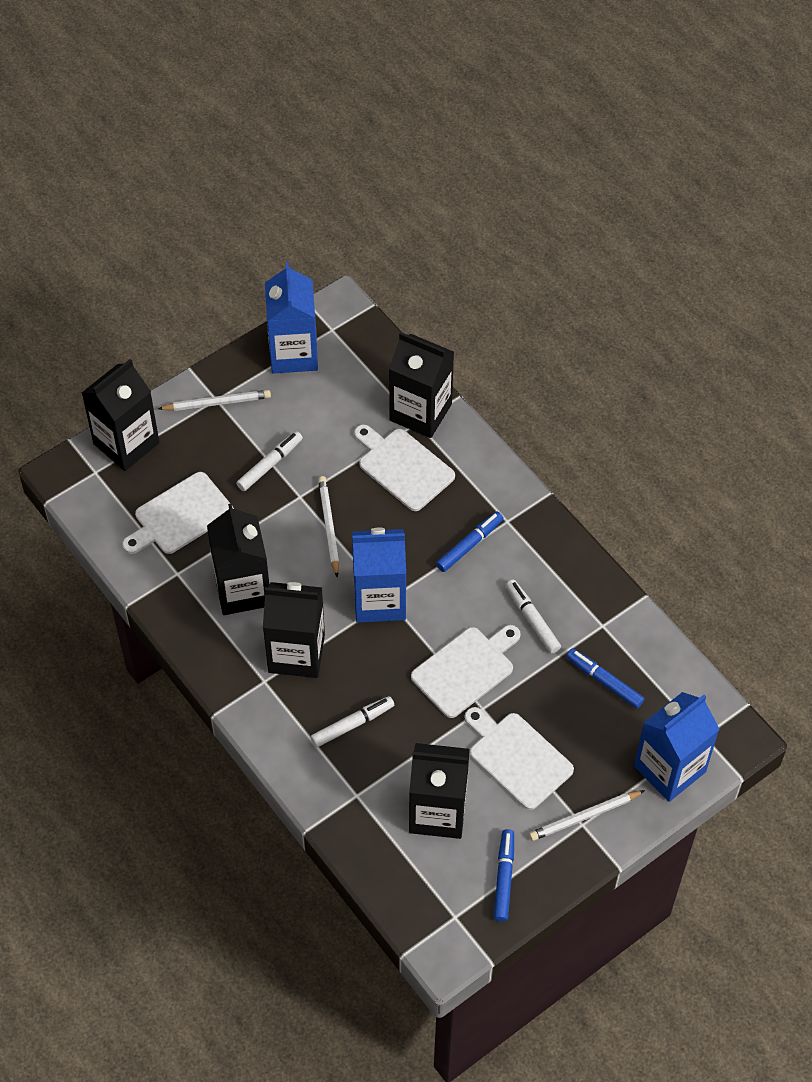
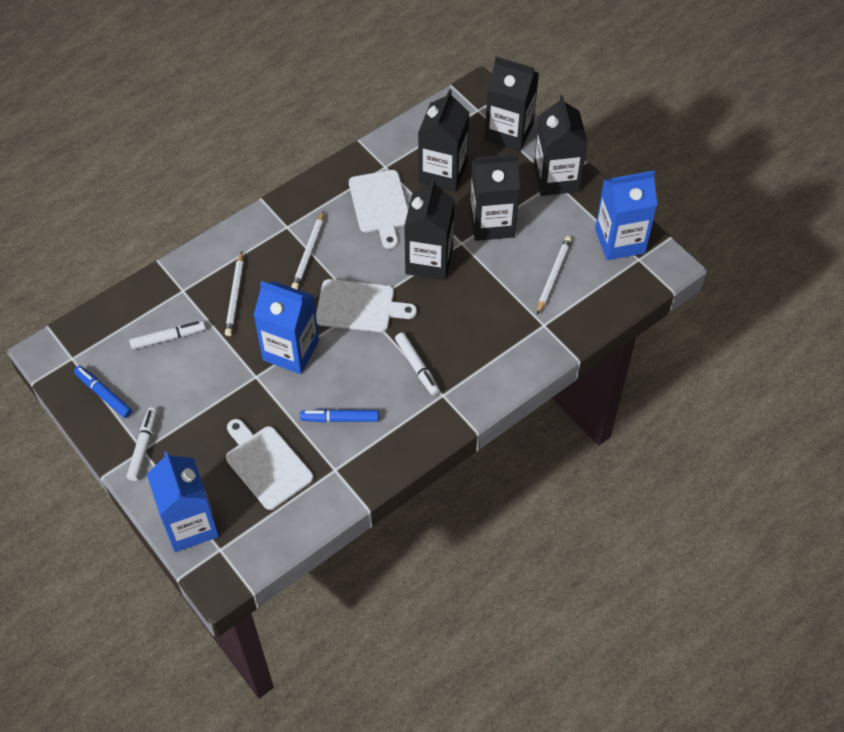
blue marker: 3 -> 2
white cutting board: 4 -> 3

